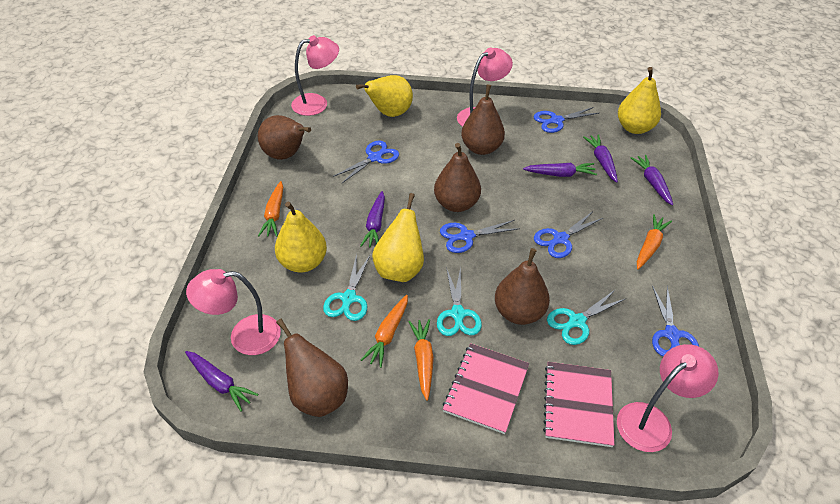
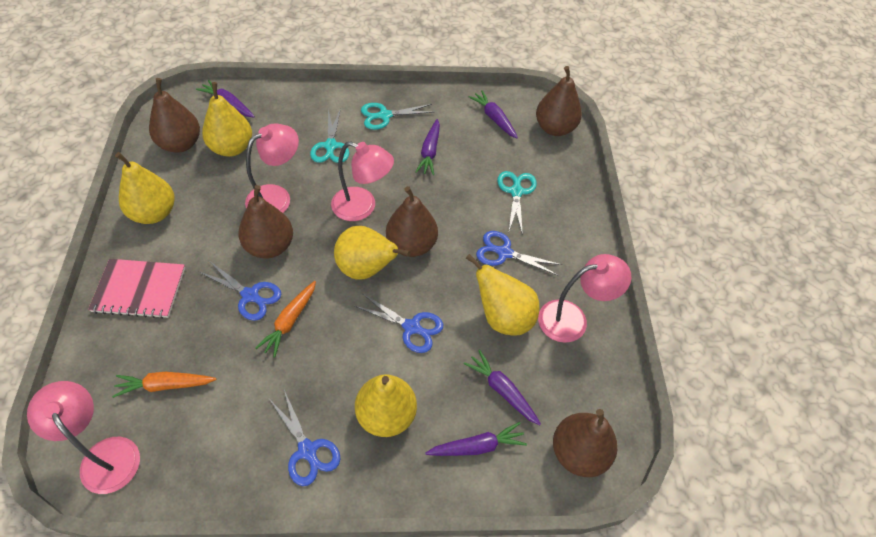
blue scissors: 5 -> 4
orange carrot: 4 -> 2
pink notebook: 2 -> 1
yellow pear: 4 -> 5

